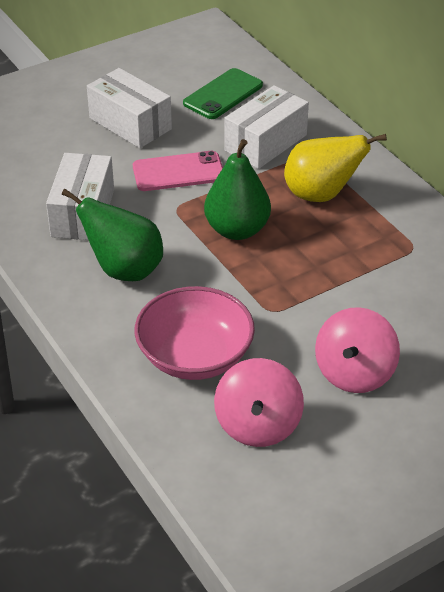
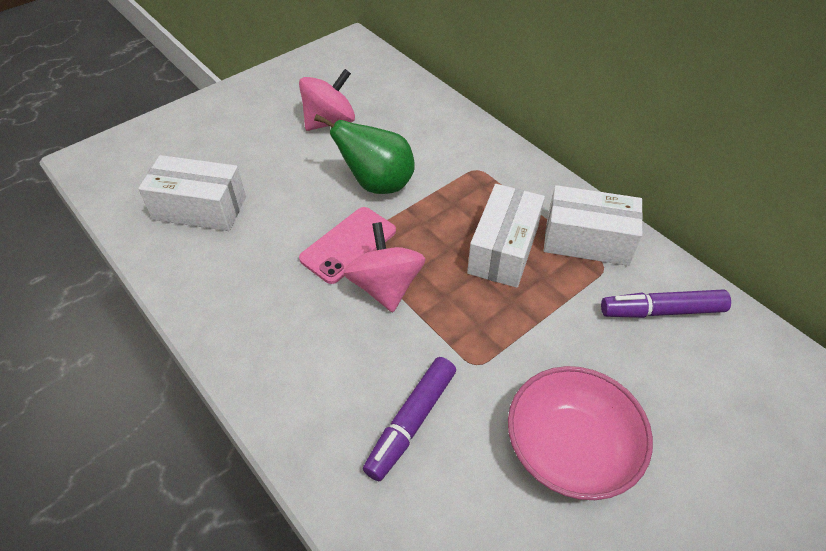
green pear: 2 -> 1
green phone: 1 -> 0
purple marker: 0 -> 2
yellow pear: 1 -> 0

